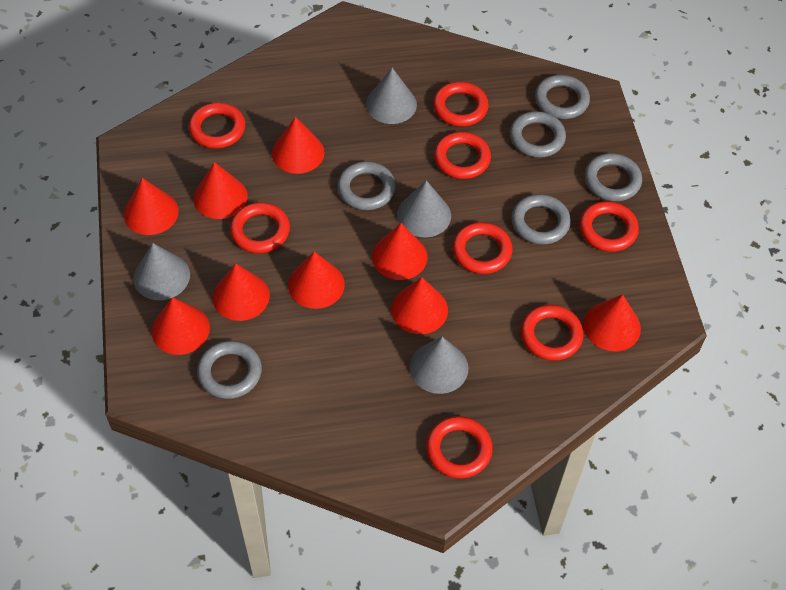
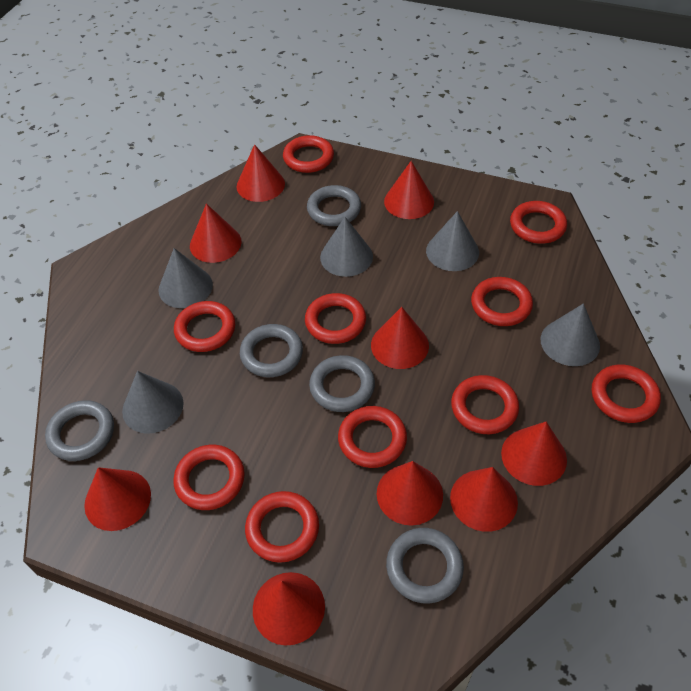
grey cone: 4 -> 5
grey ring: 6 -> 5
red ring: 8 -> 10

